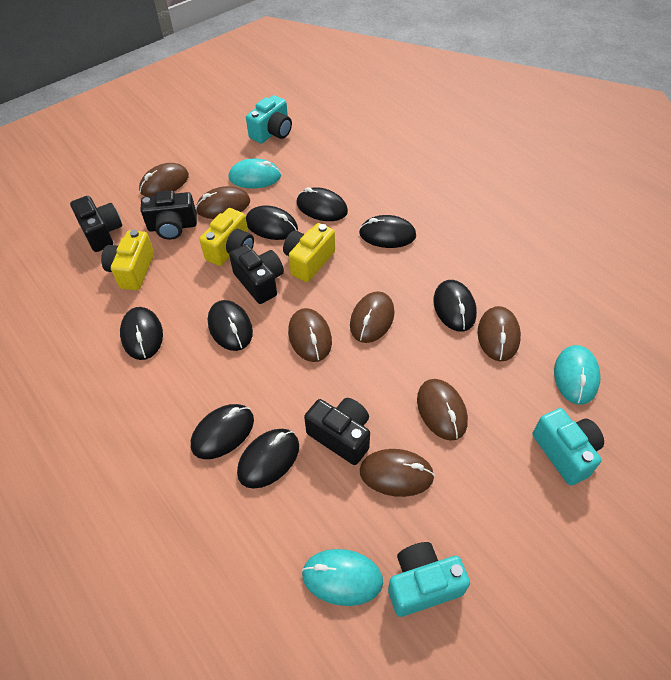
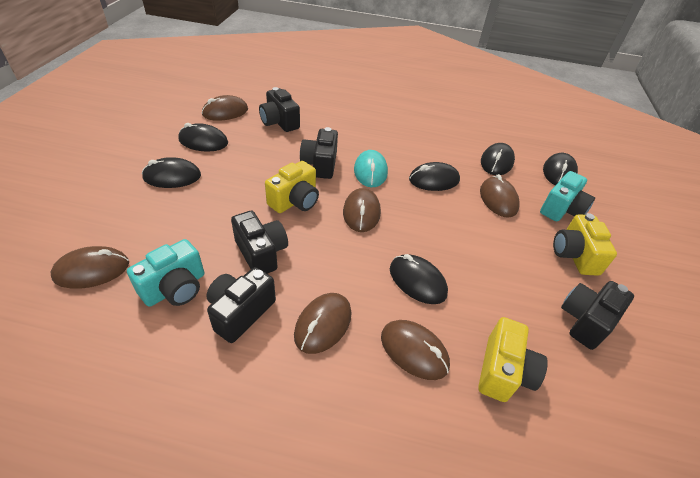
black camera: 4 -> 5
black mouse: 8 -> 6
brown mouse: 7 -> 6
turquoise camera: 3 -> 2
turquoise mouse: 3 -> 1

